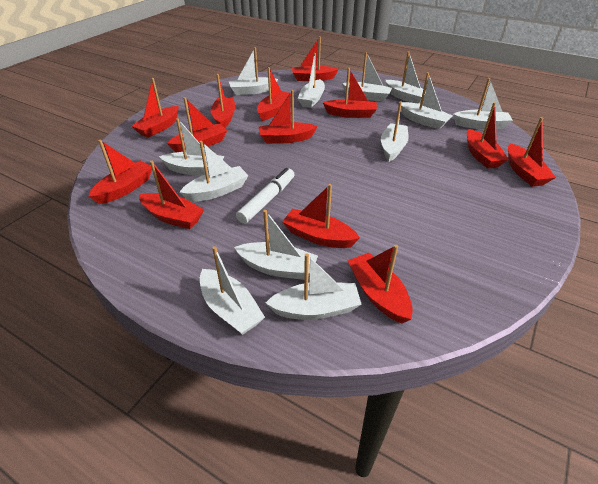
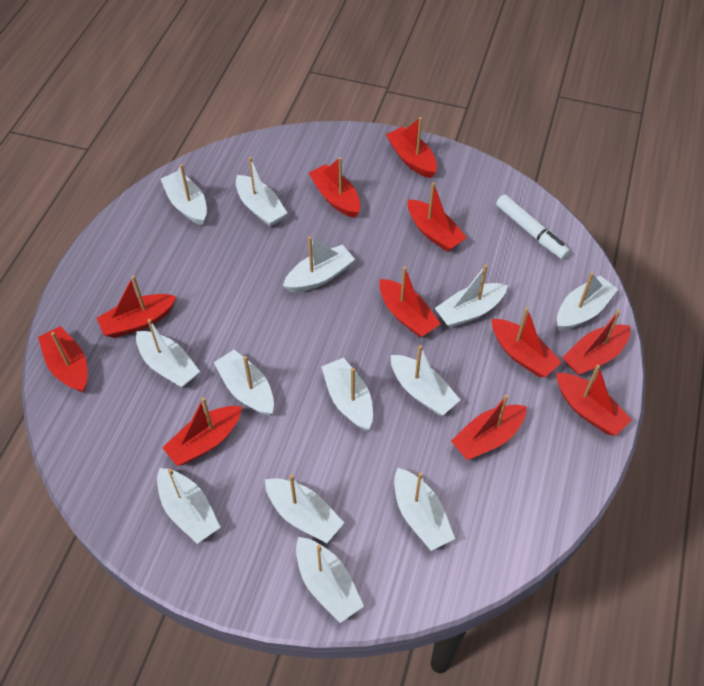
red boat: 13 -> 11
white boat: 12 -> 13

